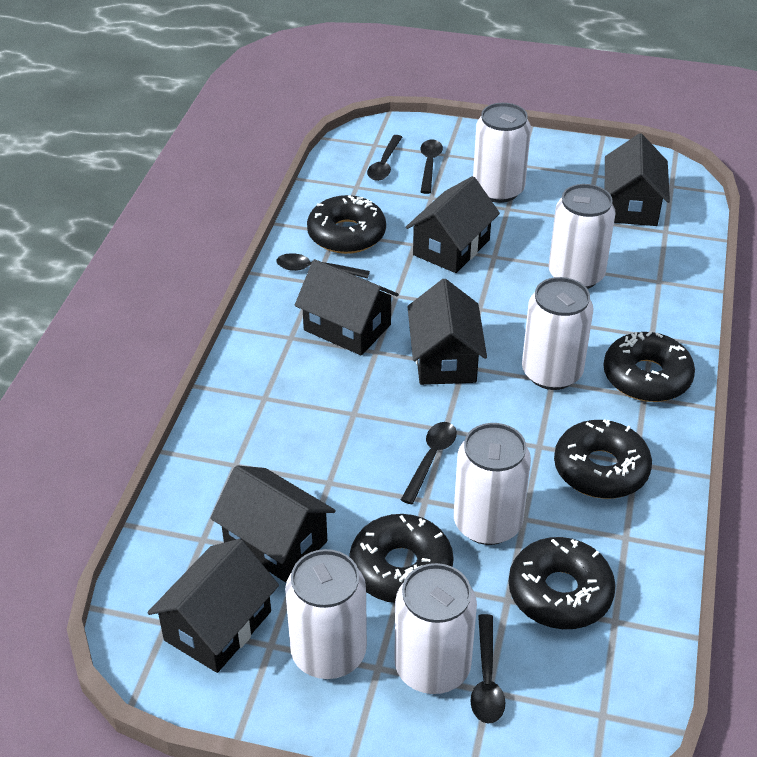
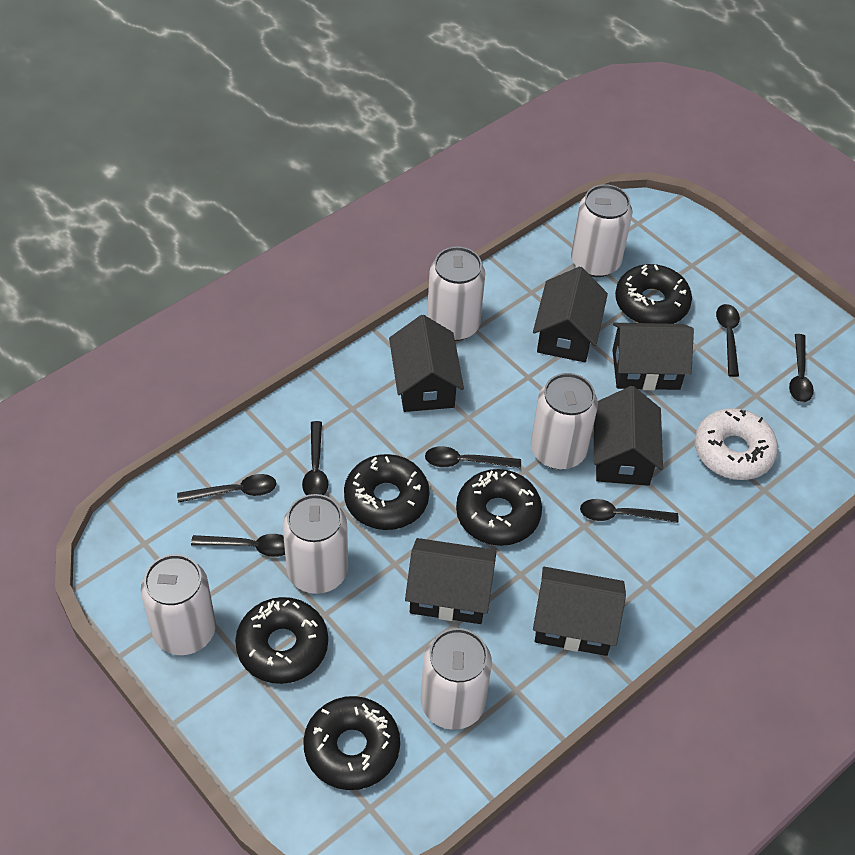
black spoon: 5 -> 7
white donut: 0 -> 1

